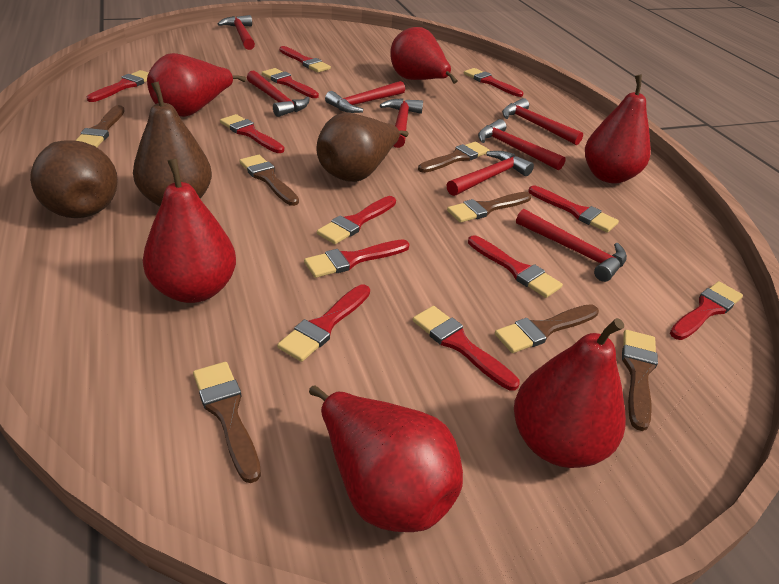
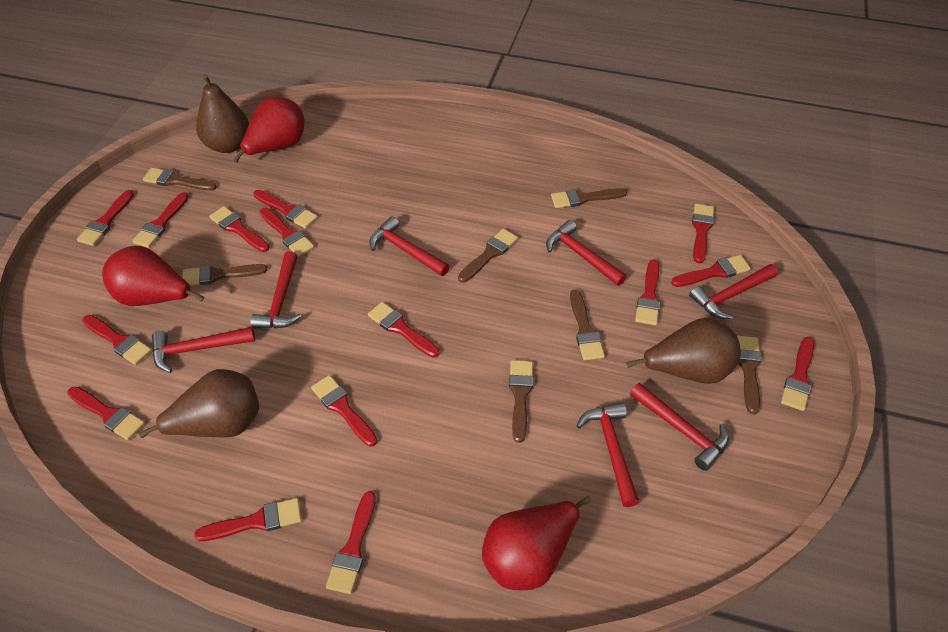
red brush: 12 -> 15
red hammer: 8 -> 7
red pear: 6 -> 3

